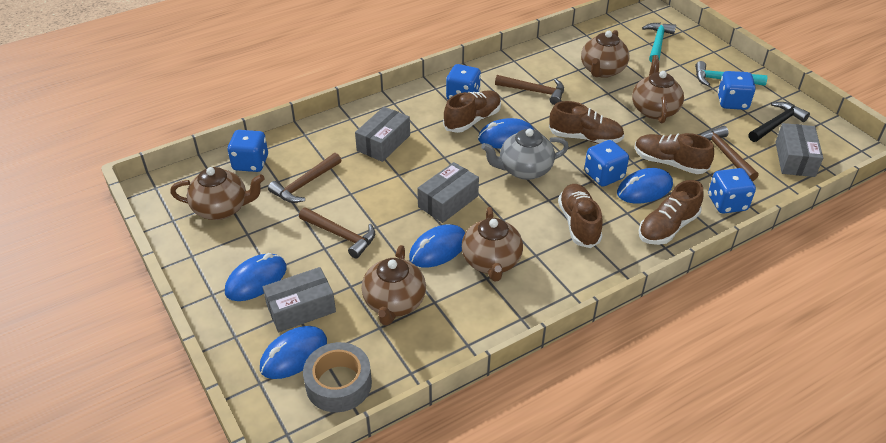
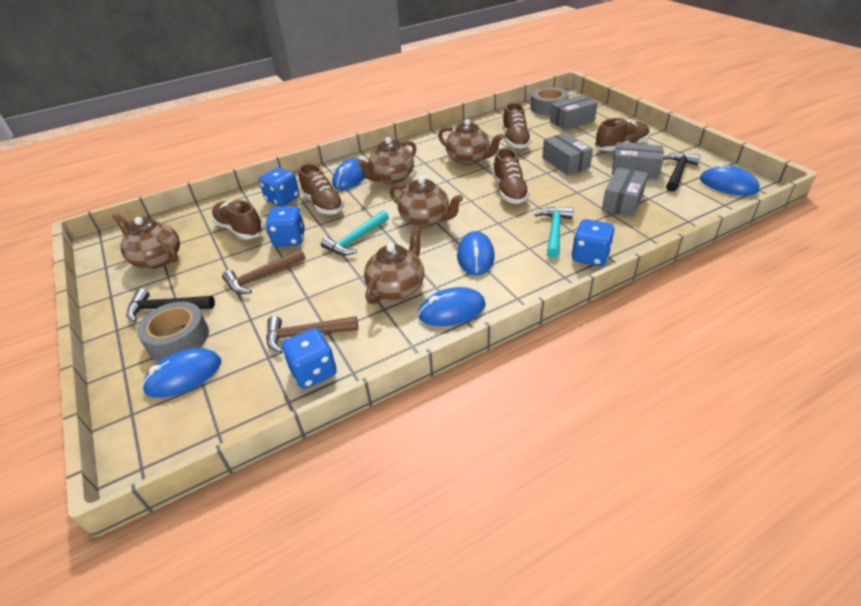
black hammer: 1 -> 2
blue dice: 5 -> 4
brown hammer: 4 -> 2
grey tape: 1 -> 2
grey teapot: 1 -> 0

